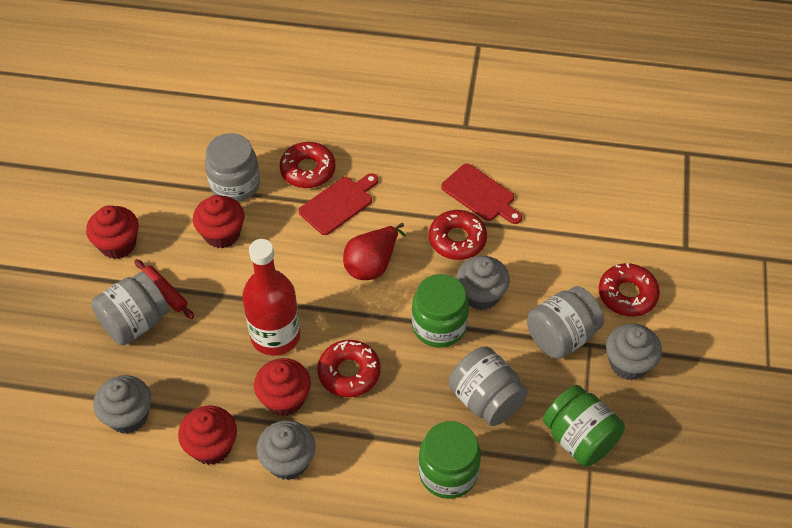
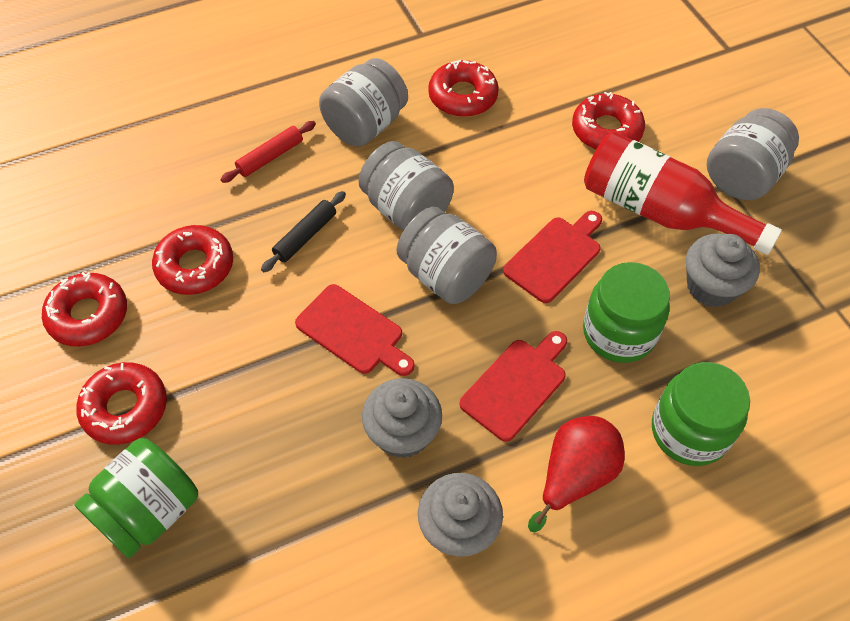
black rolling pin: 0 -> 1
grey cupcake: 4 -> 3
red cupcake: 4 -> 0
red cutting board: 2 -> 3
red donut: 4 -> 5

